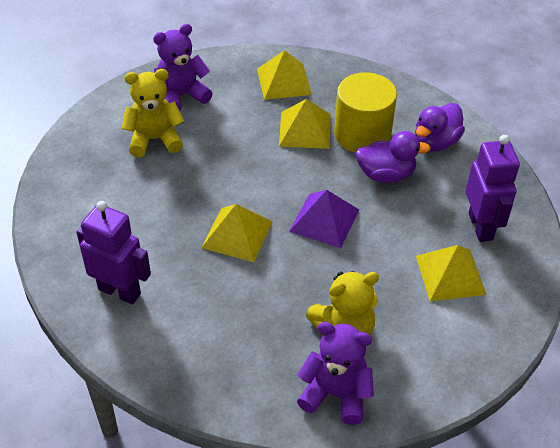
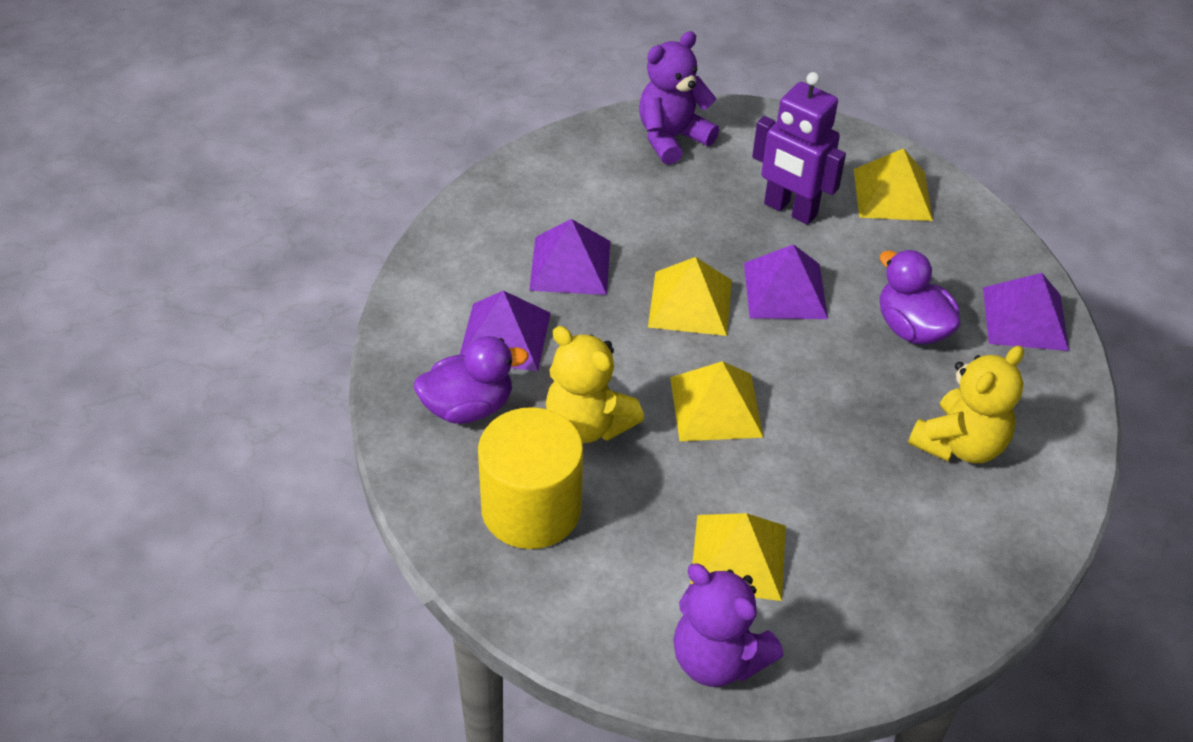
purple pyramid: 1 -> 4
purple robot: 2 -> 1

